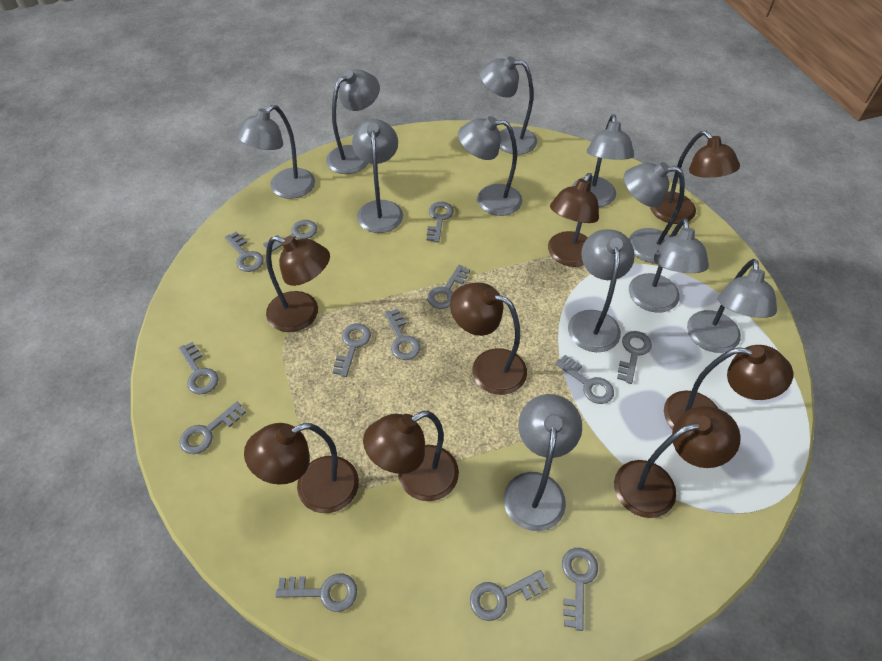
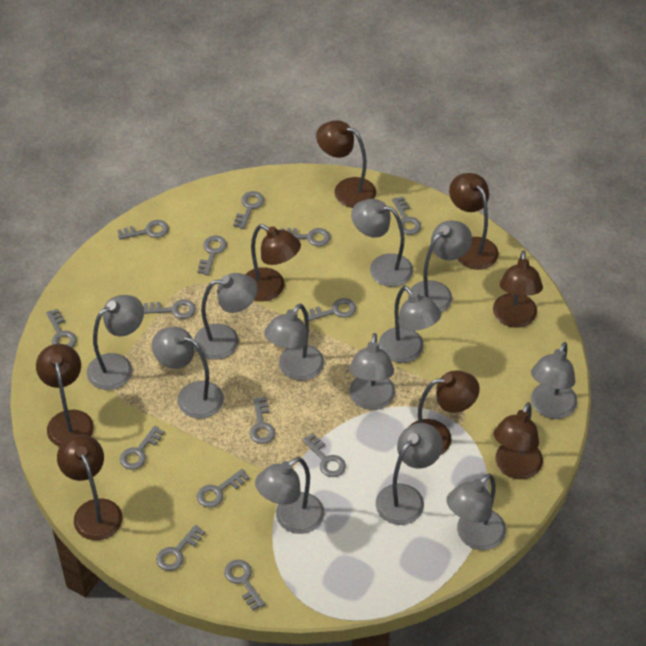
grey key: 13 -> 14
grey lamp: 11 -> 12

